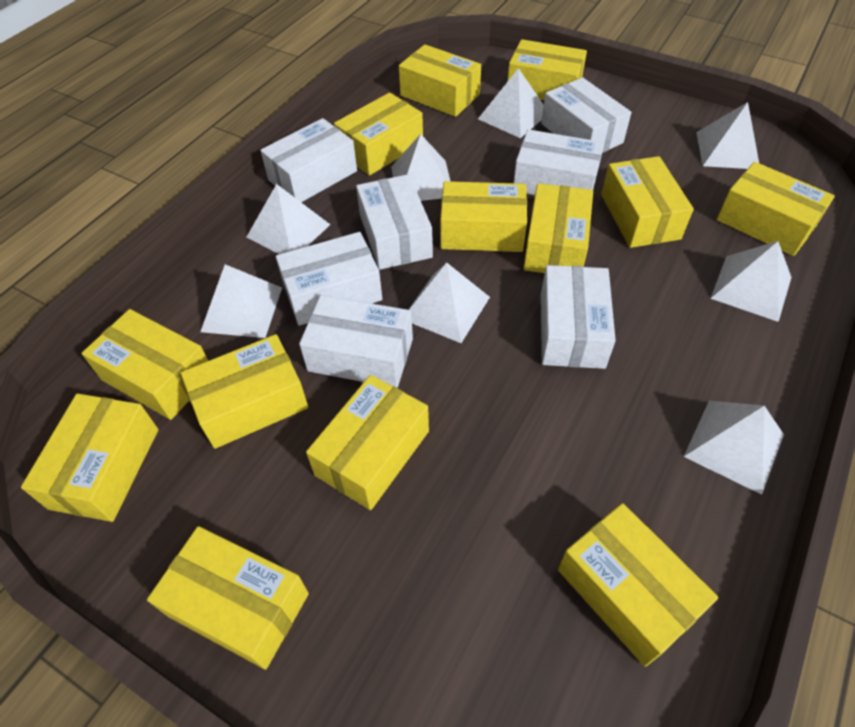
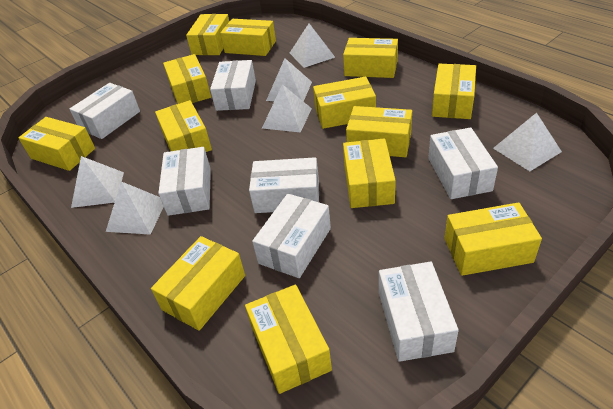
white pyramid: 8 -> 6

